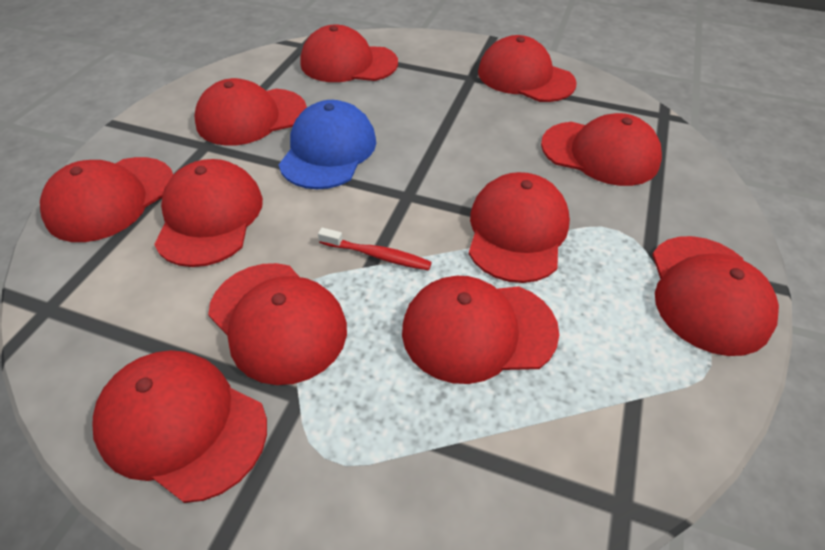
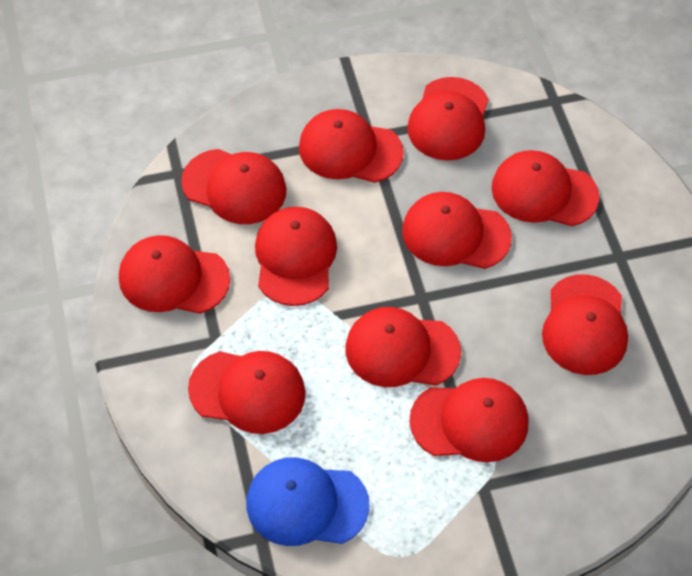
red toothbrush: 1 -> 0

